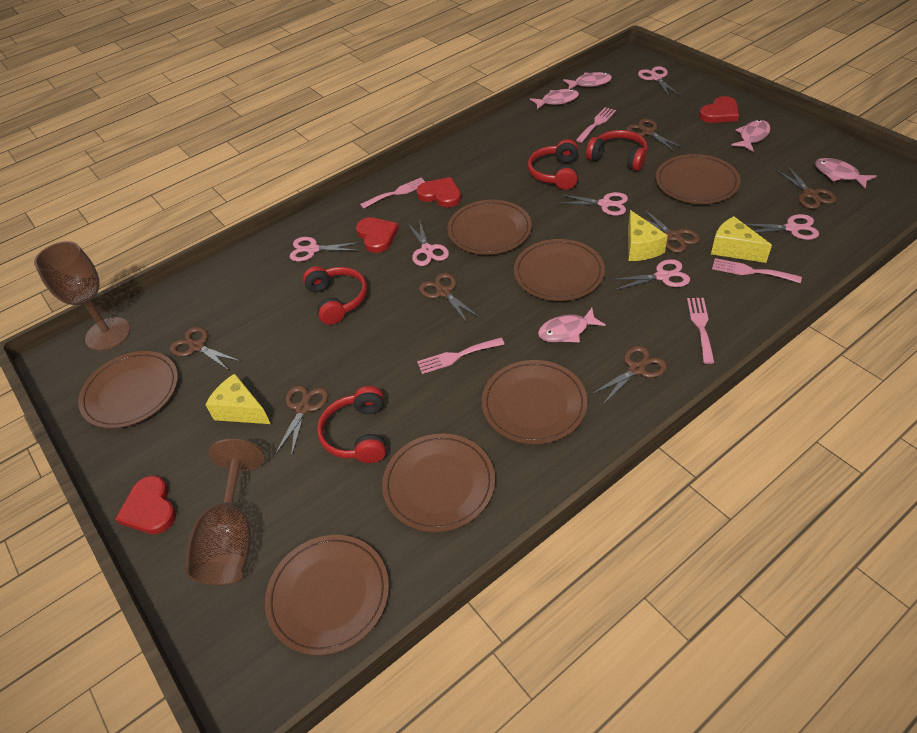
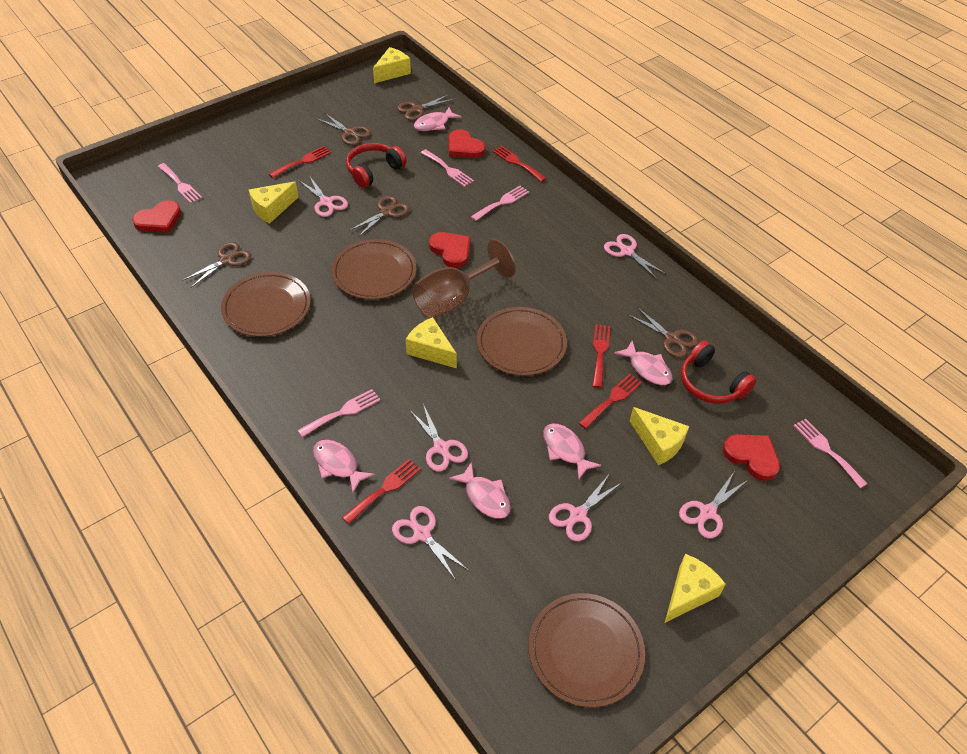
brown goblet: 2 -> 1
brown plate: 7 -> 4
brown scissors: 7 -> 5
red fork: 0 -> 5
red headphones: 4 -> 2
yellow cheese: 3 -> 5

